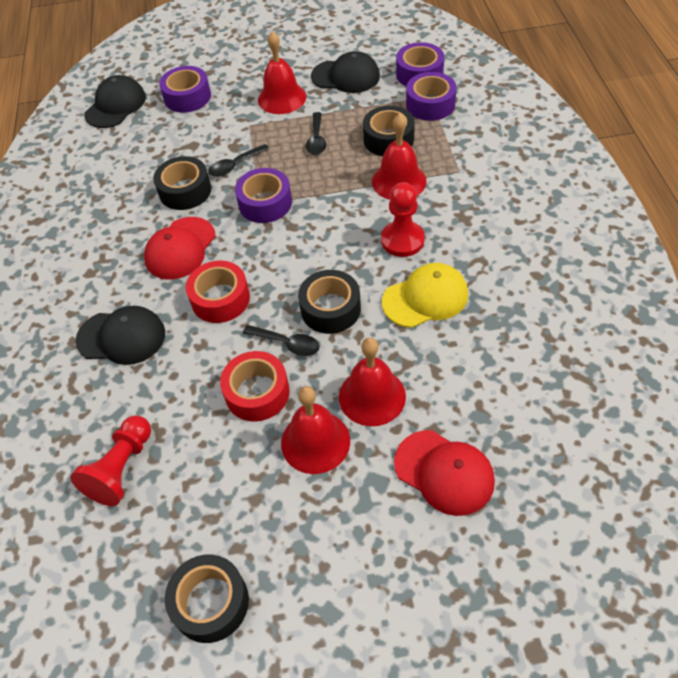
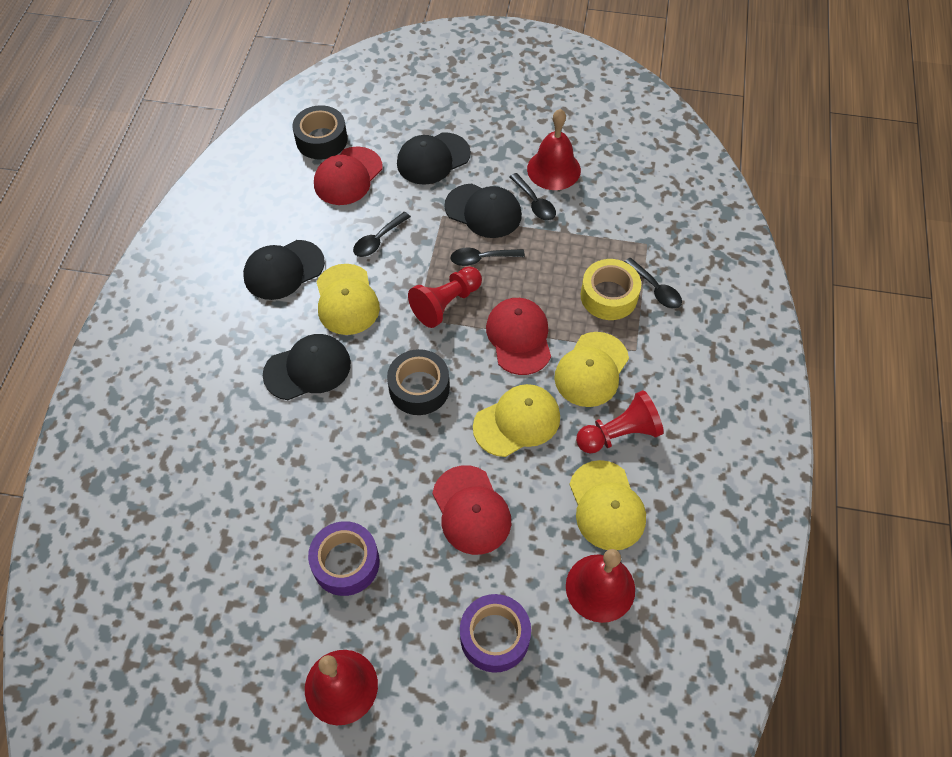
black cap: 3 -> 4
black spoon: 3 -> 4
black tape: 4 -> 2
purple tape: 4 -> 2
red bell: 4 -> 3
red cap: 2 -> 3
red tape: 2 -> 0
yellow cap: 1 -> 4
yellow tape: 0 -> 1

